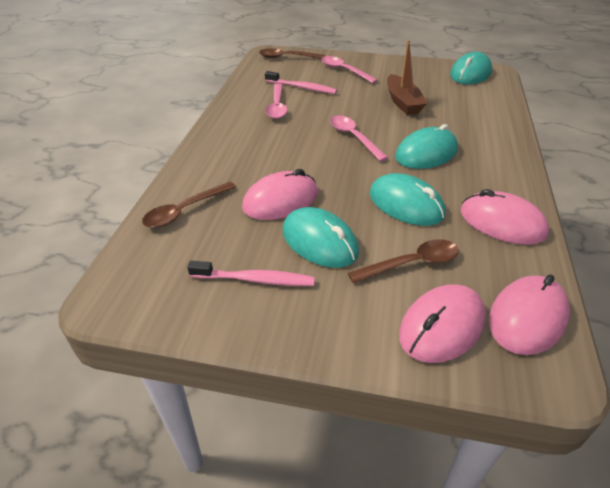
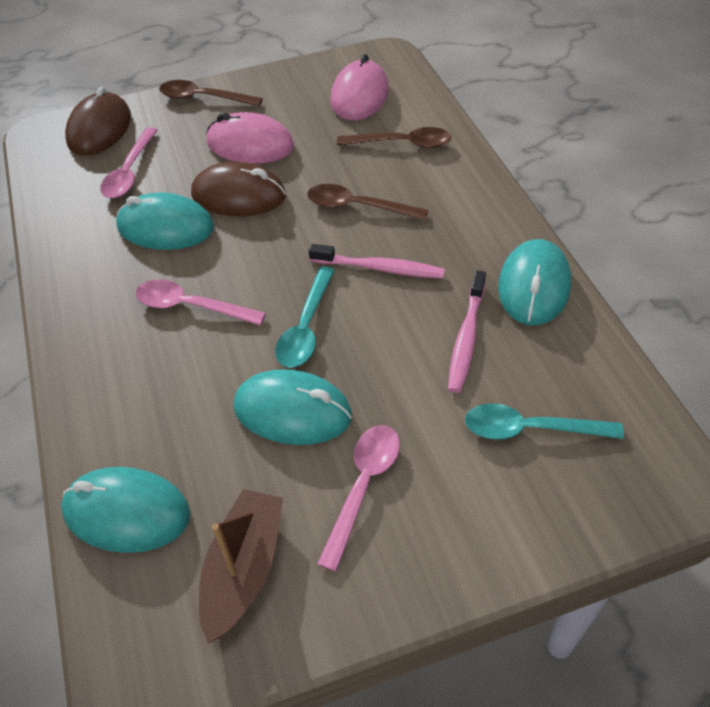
brown mouse: 0 -> 2
pink mouse: 4 -> 2
turquoise spoon: 0 -> 2

